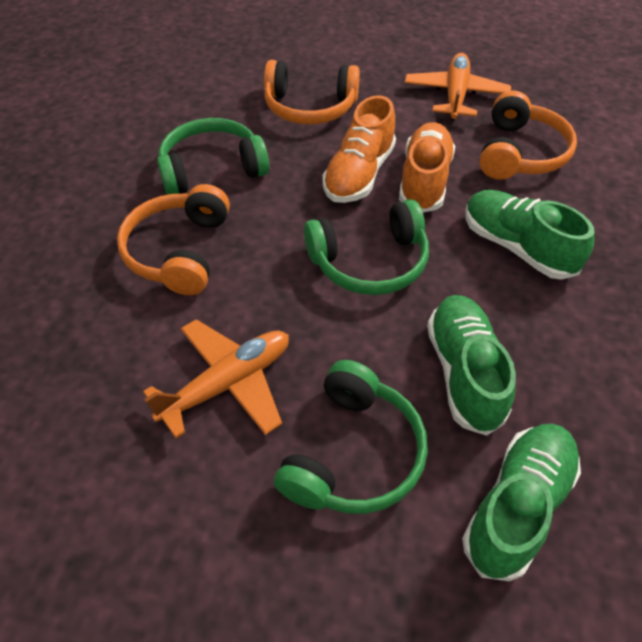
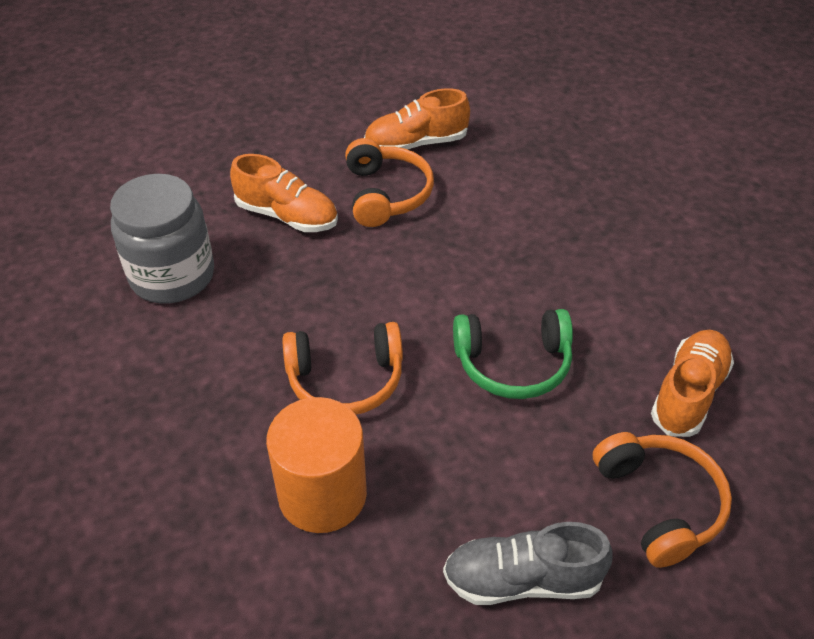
green headphones: 3 -> 1
green shoe: 3 -> 0
grey jar: 0 -> 1
grey shoe: 0 -> 1
orange cylinder: 0 -> 1
orange plane: 2 -> 0
orange shoe: 2 -> 3

